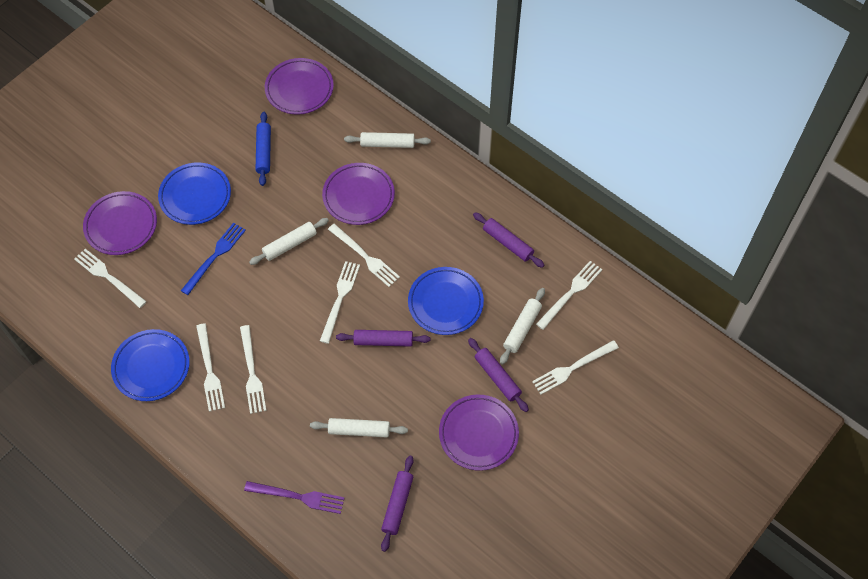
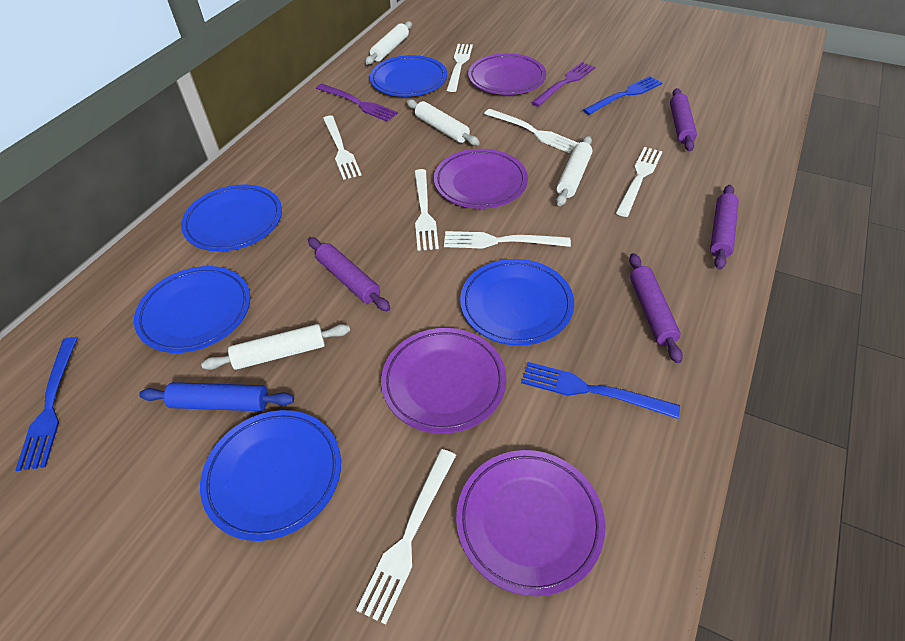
blue fork: 1 -> 3
blue plate: 3 -> 5
purple fork: 1 -> 2

